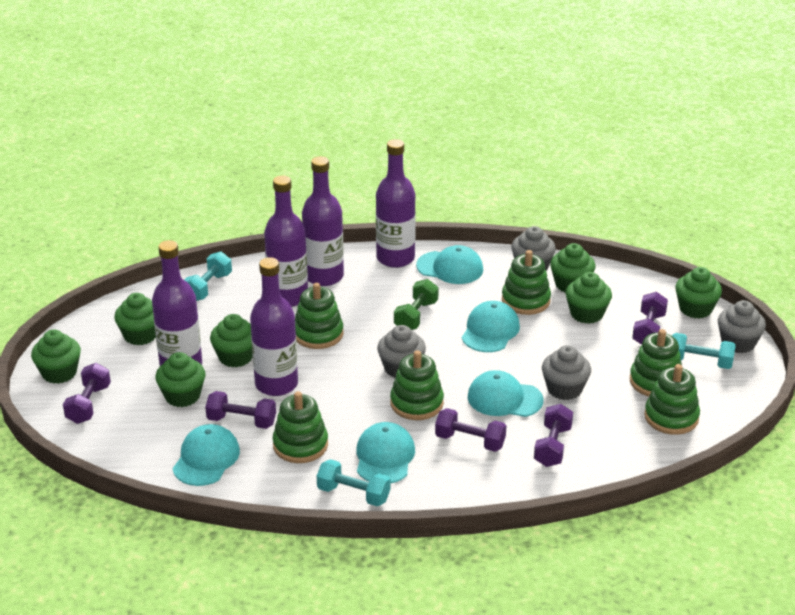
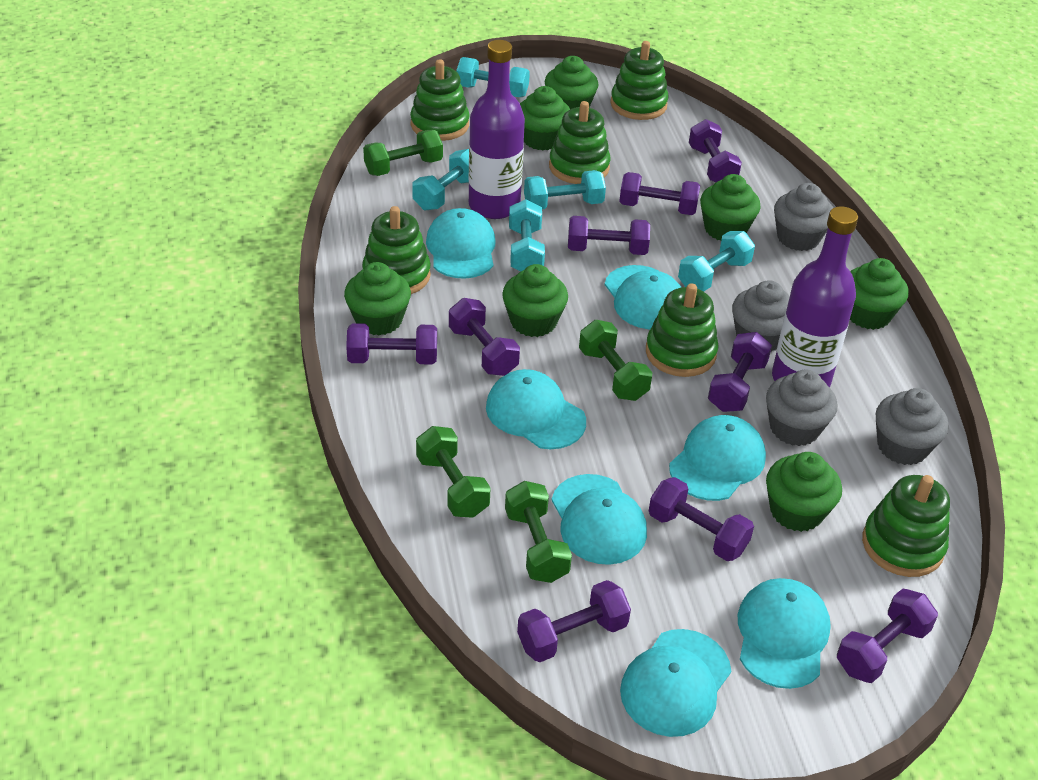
green dumbbell: 1 -> 4
purple bottle: 5 -> 2
purple dumbbell: 5 -> 9
turquoise cap: 5 -> 7
turquoise dumbbell: 3 -> 5

